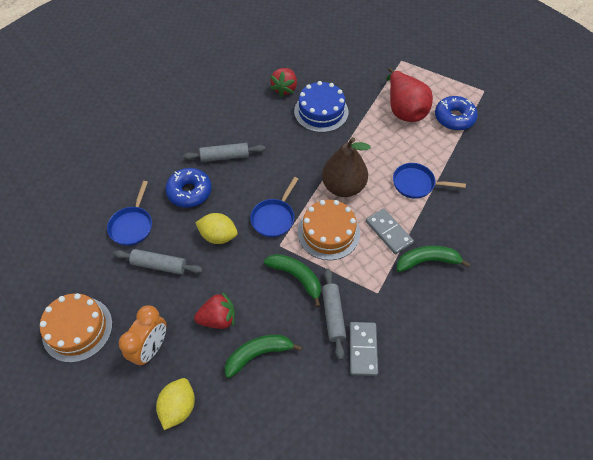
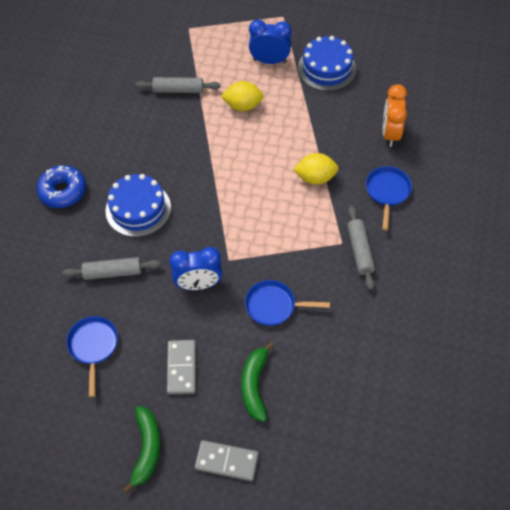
blue cake: 1 -> 2
blue clock: 0 -> 2
blue donut: 2 -> 1
brown pear: 1 -> 0
green banana: 3 -> 2
orange cake: 2 -> 0
red pear: 1 -> 0
red strawberry: 2 -> 0

